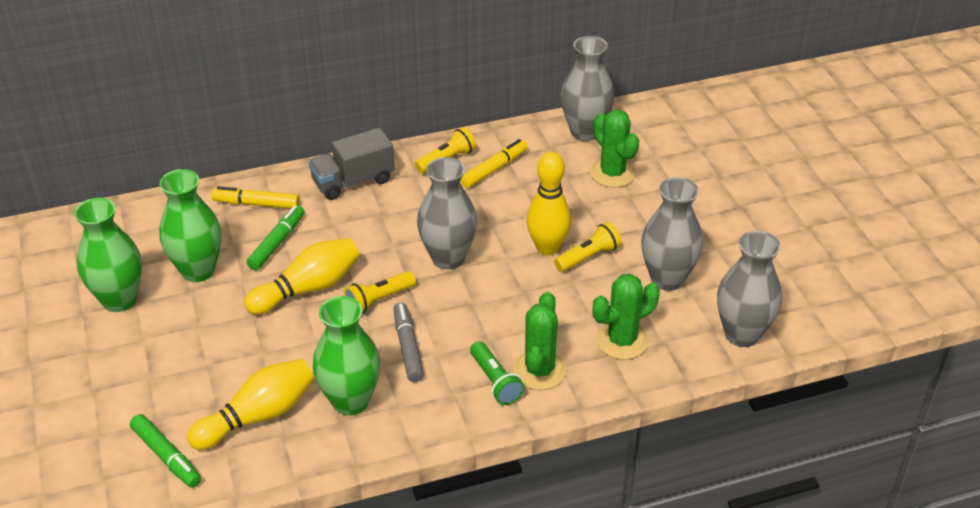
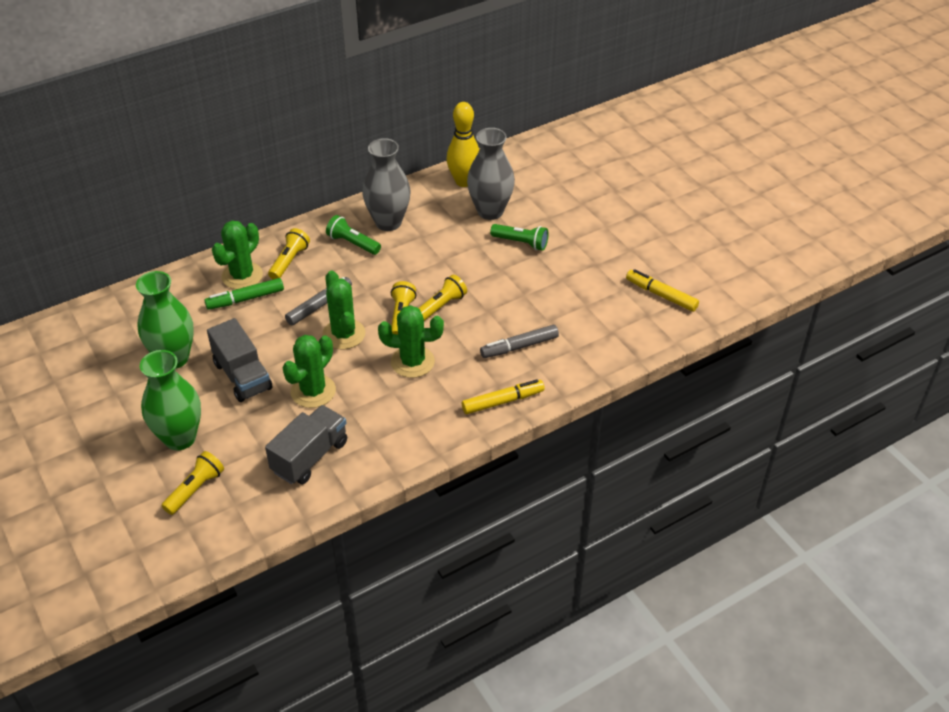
green cactus: 3 -> 4
green flashlight: 1 -> 2
green marker: 2 -> 1
green vase: 3 -> 2
grey marker: 1 -> 2
grey truck: 1 -> 2
grey vase: 4 -> 2
yellow bowling pin: 3 -> 1
yellow flashlight: 3 -> 4

